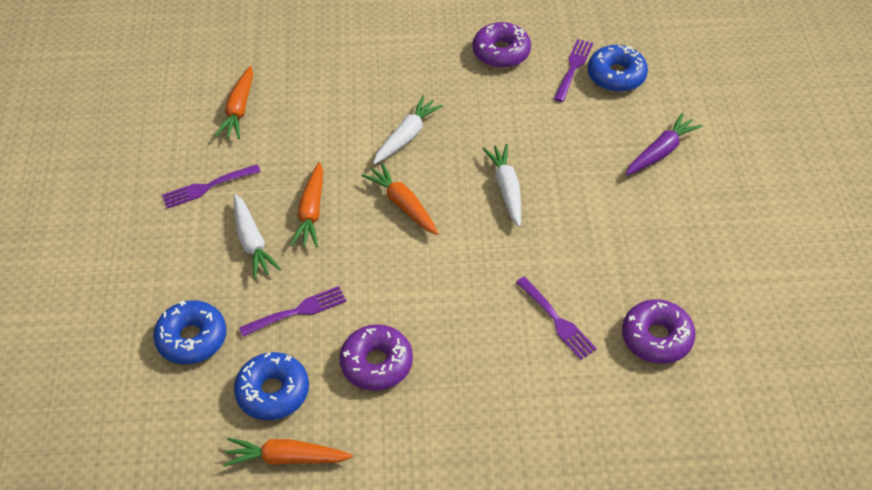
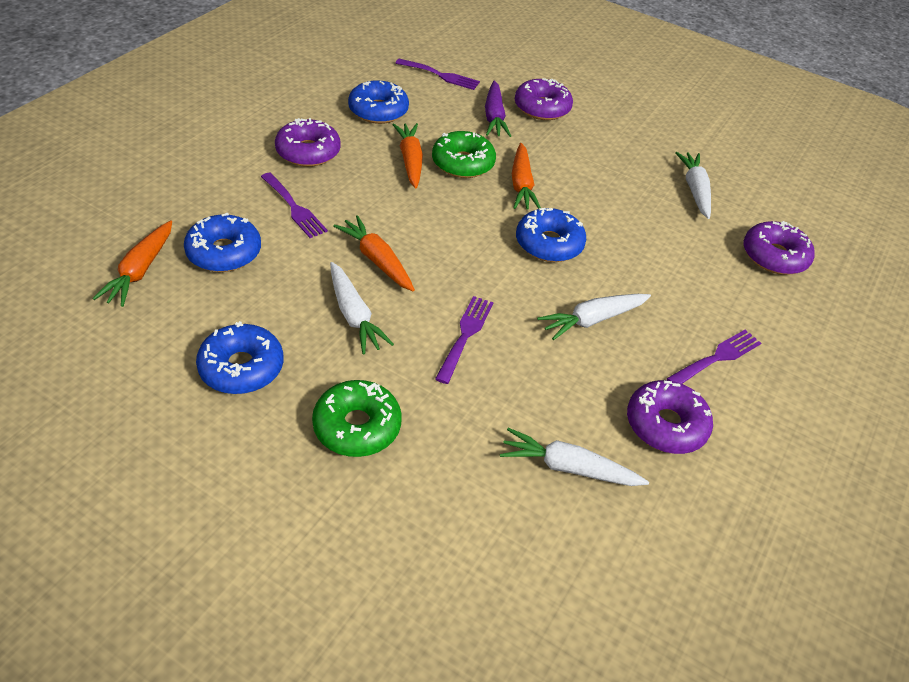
blue donut: 3 -> 4
green donut: 0 -> 2
purple donut: 3 -> 4
white carrot: 3 -> 4

